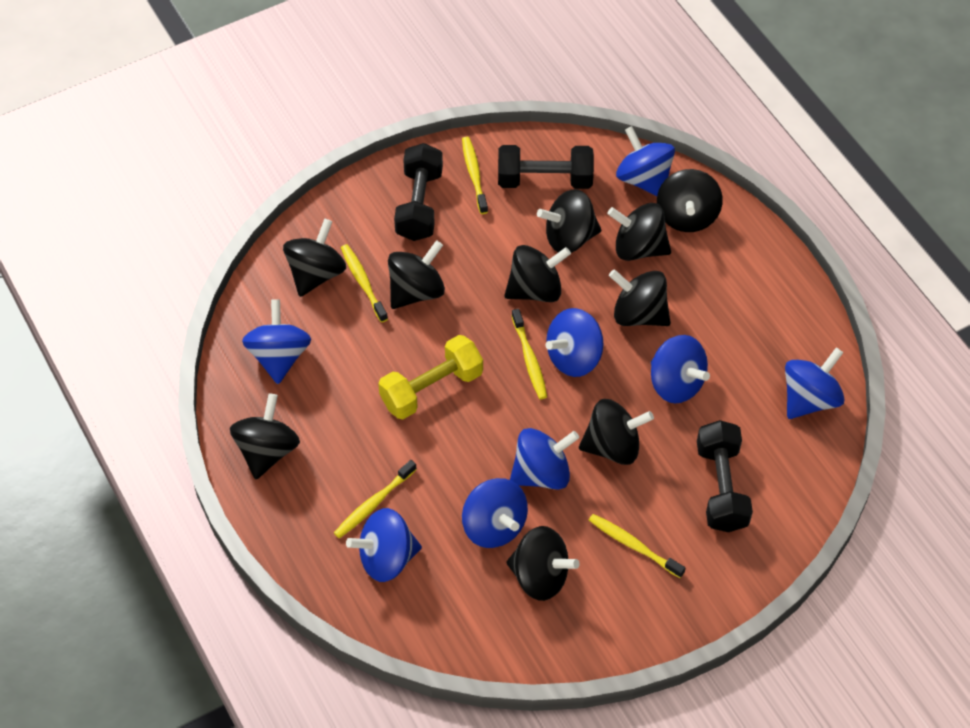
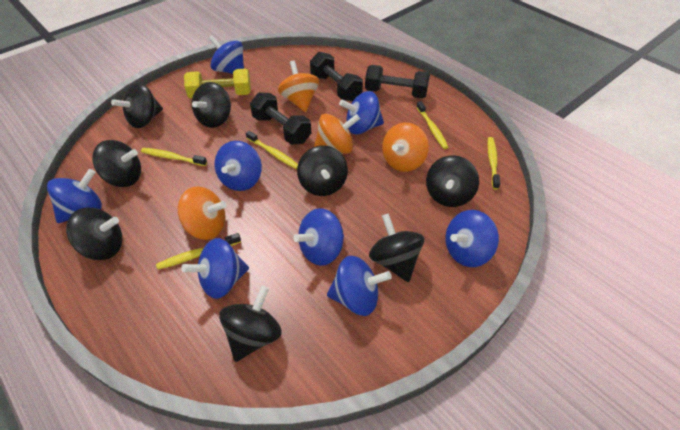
black spinning top: 10 -> 8
orange spinning top: 0 -> 4

